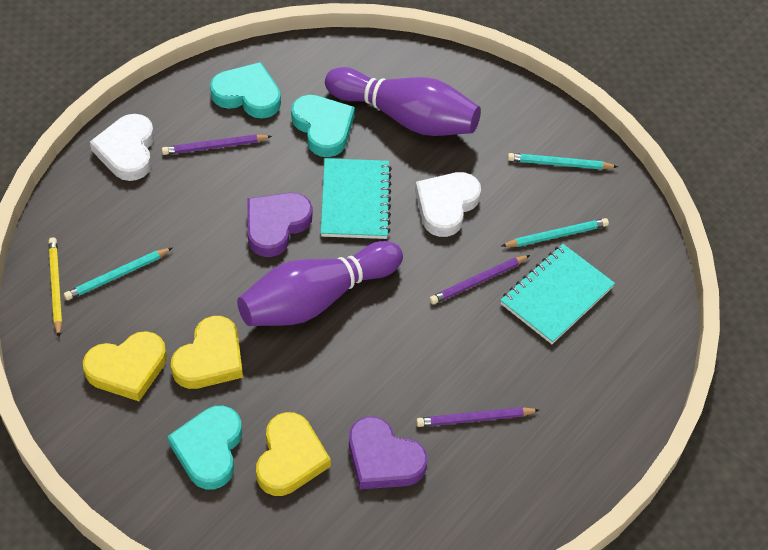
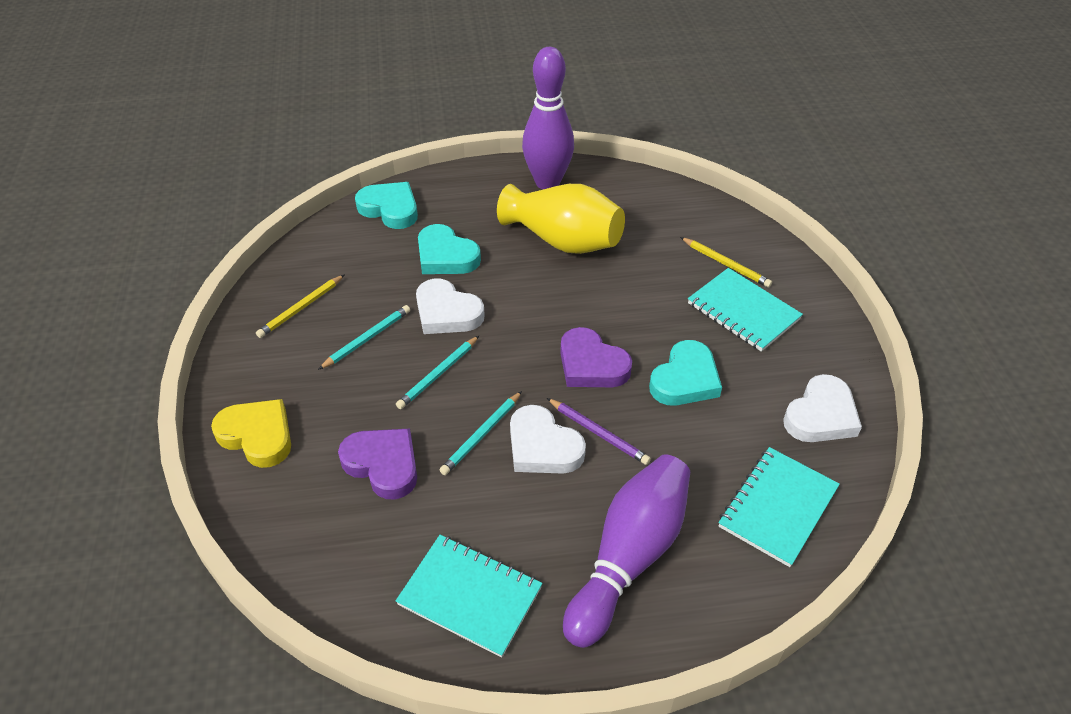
purple pencil: 3 -> 1
turquoise notebook: 2 -> 3
white heart: 2 -> 3
yellow heart: 3 -> 1
yellow pencil: 1 -> 2
yellow vase: 0 -> 1

